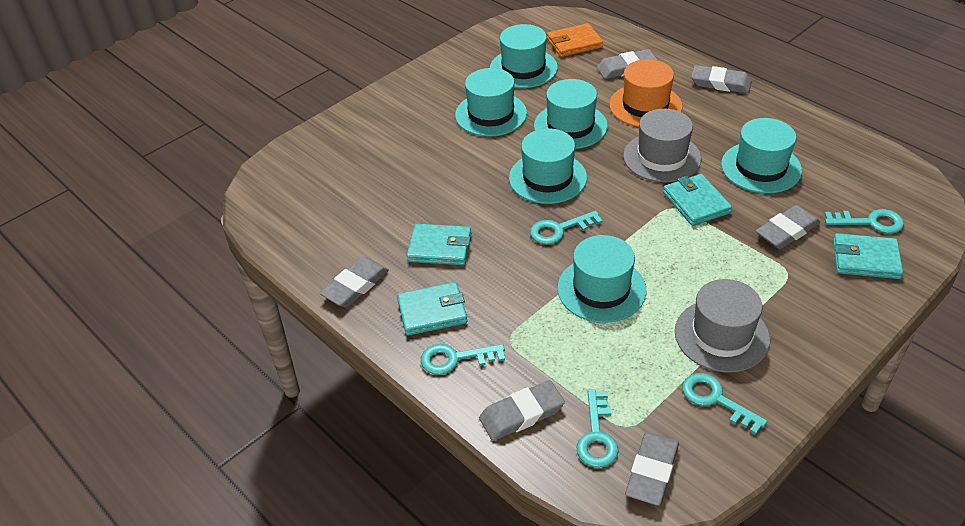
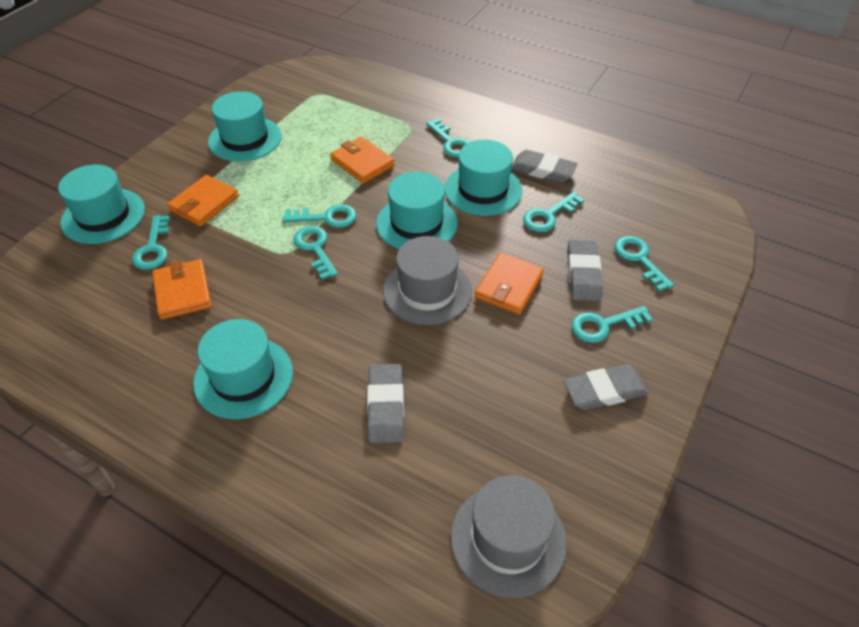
grey eraser: 6 -> 4
orange hat: 1 -> 0
orange wallet: 1 -> 4
turquoise hat: 6 -> 5
turquoise key: 5 -> 7
turquoise wallet: 4 -> 0

